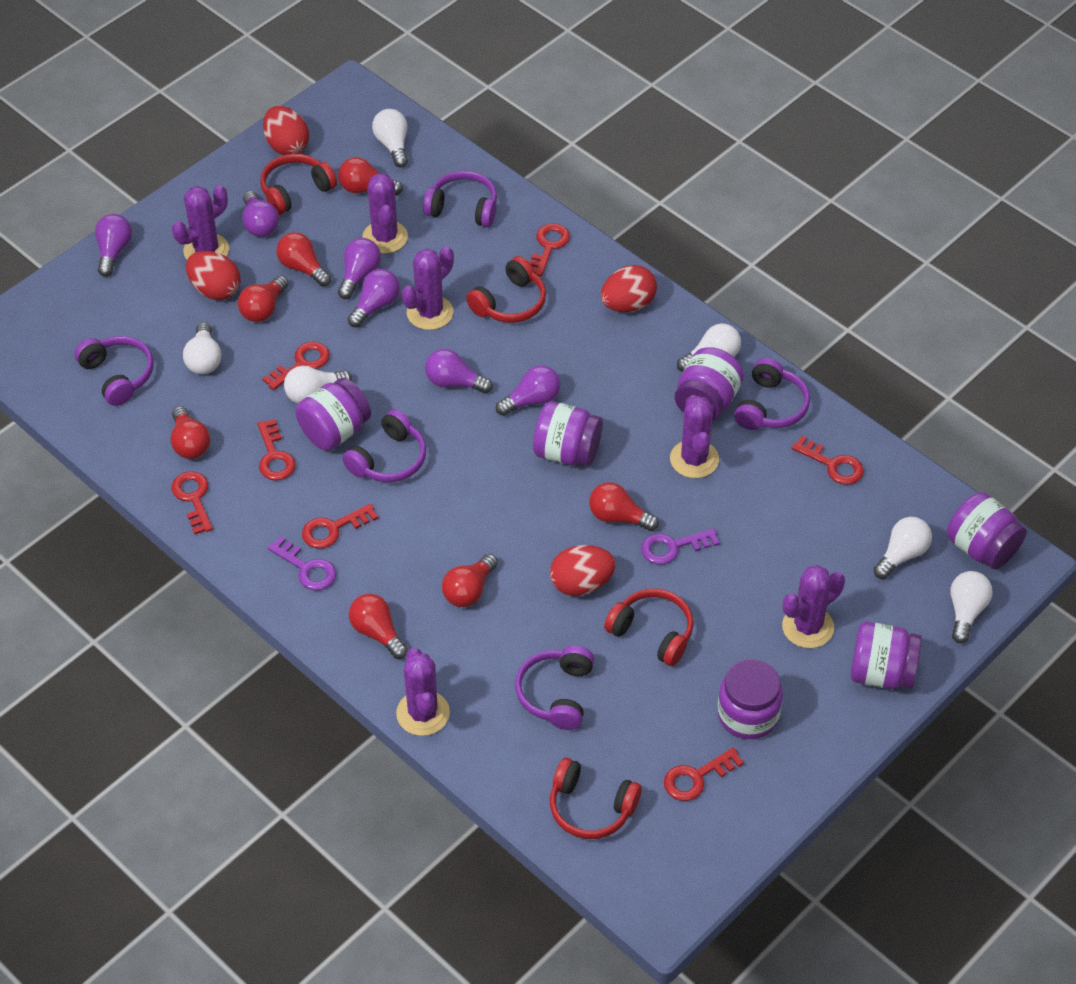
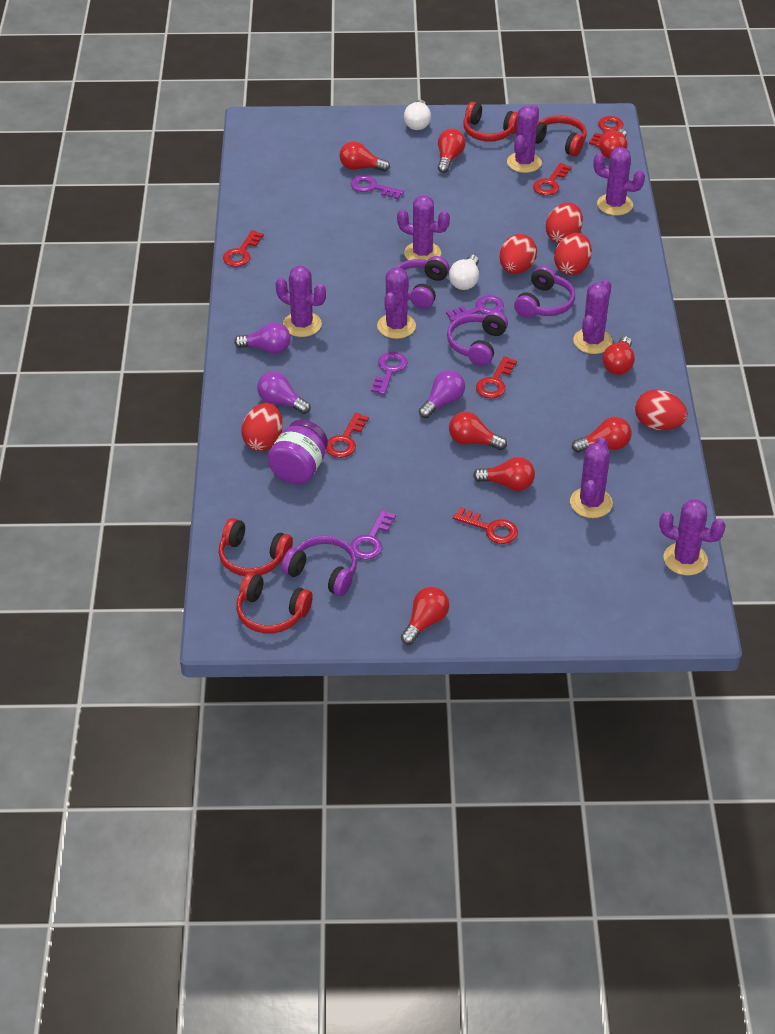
purple cactus: 6 -> 8
purple headphones: 5 -> 4
purple jar: 6 -> 1
purple key: 2 -> 4
purple light bulb: 6 -> 3
red egg: 4 -> 5
red key: 7 -> 6
red light bulb: 7 -> 8
white light bulb: 6 -> 2

